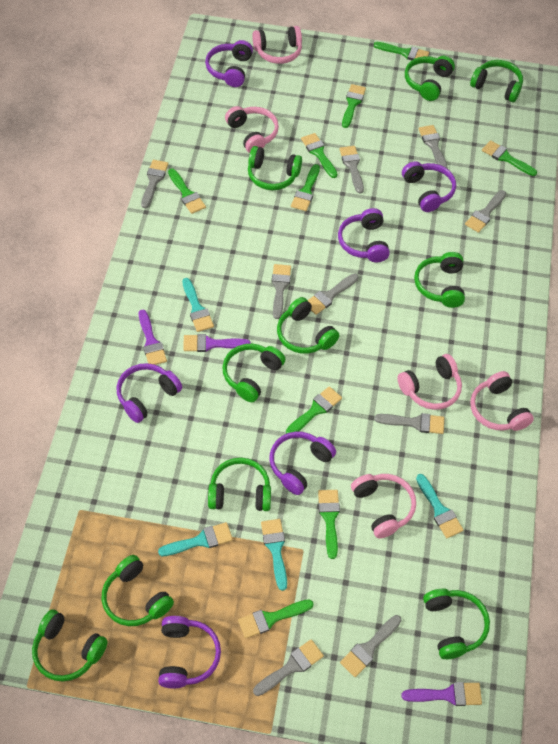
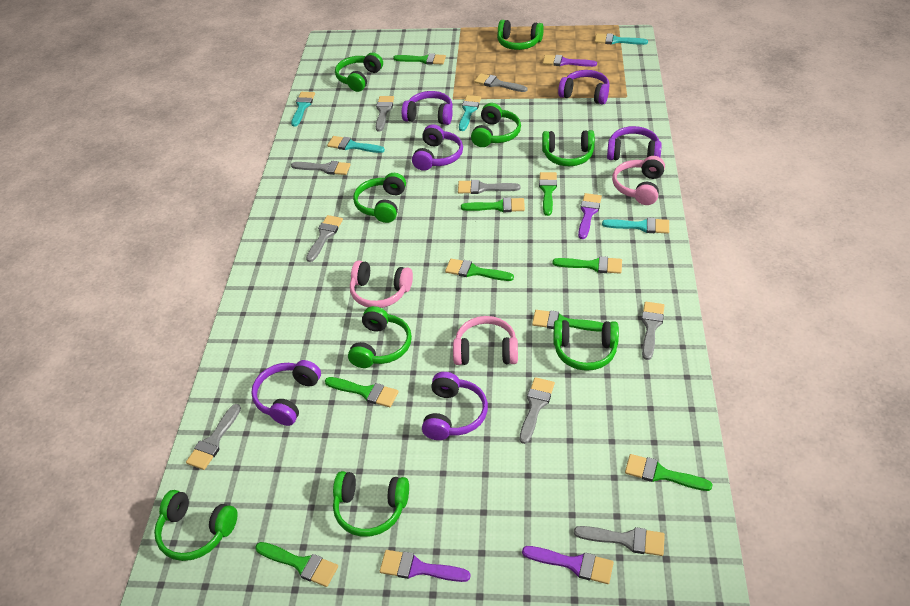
green headphones: 10 -> 9
pink headphones: 5 -> 3
purple brush: 3 -> 4
turquoise brush: 4 -> 5

